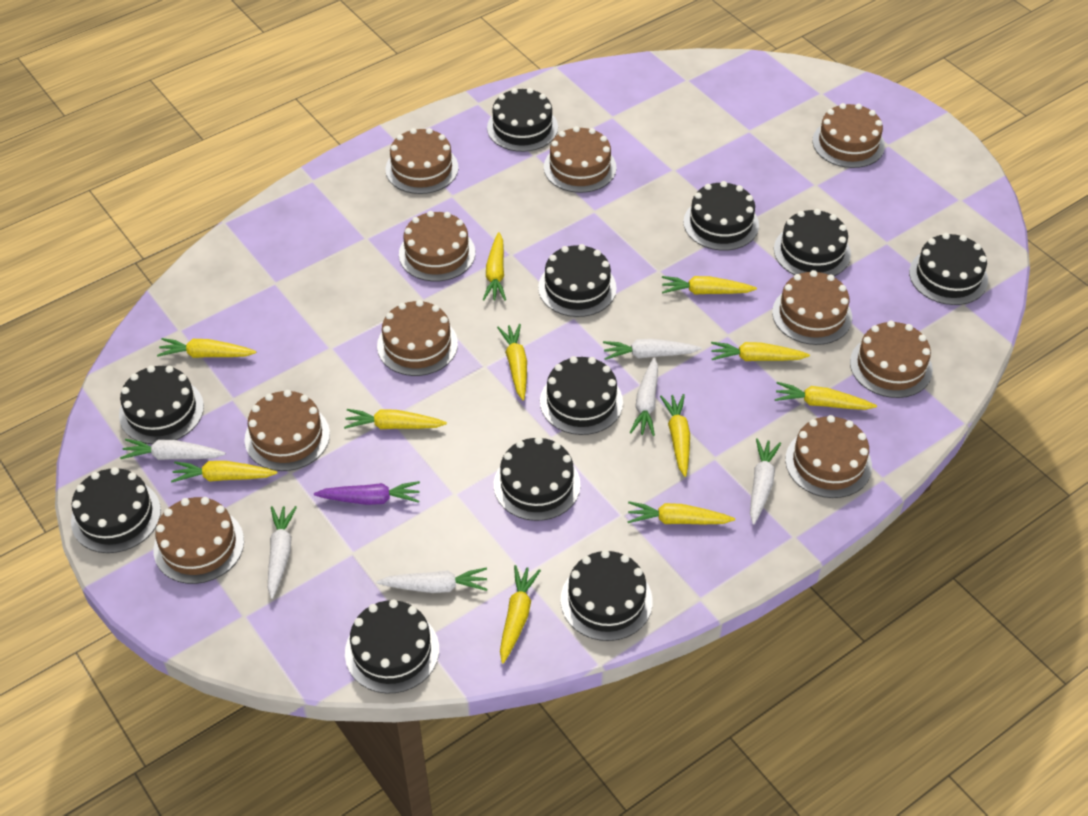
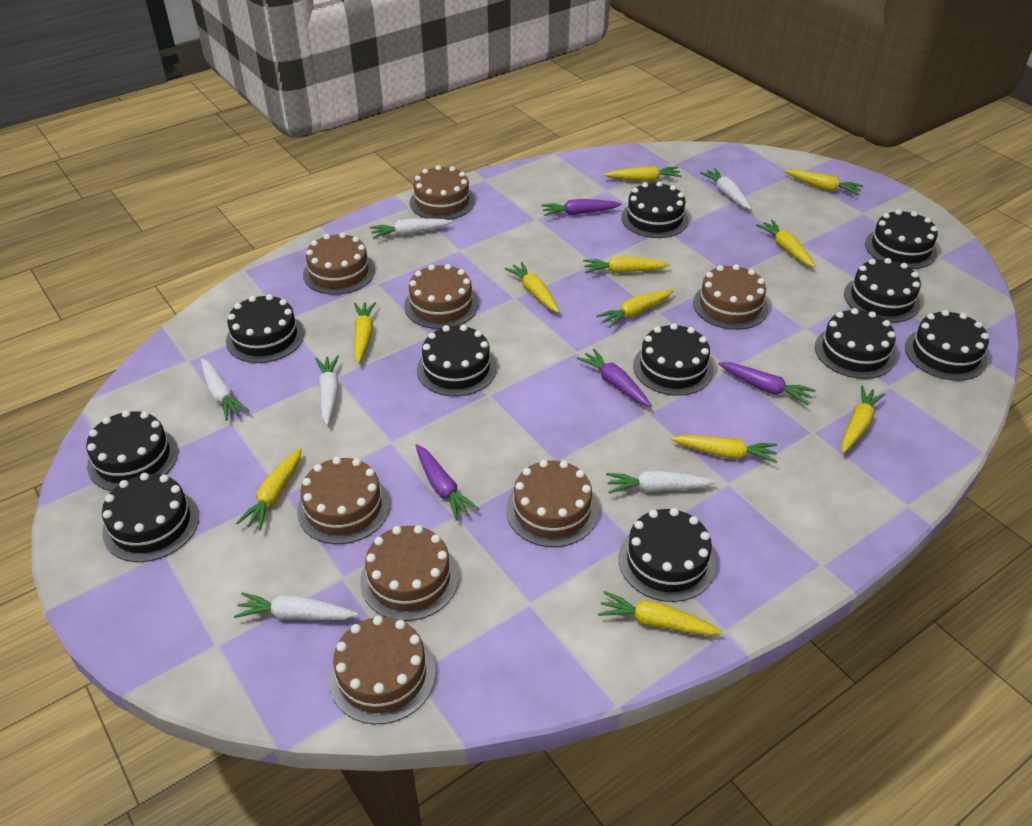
brown cake: 10 -> 8
purple carrot: 1 -> 4

